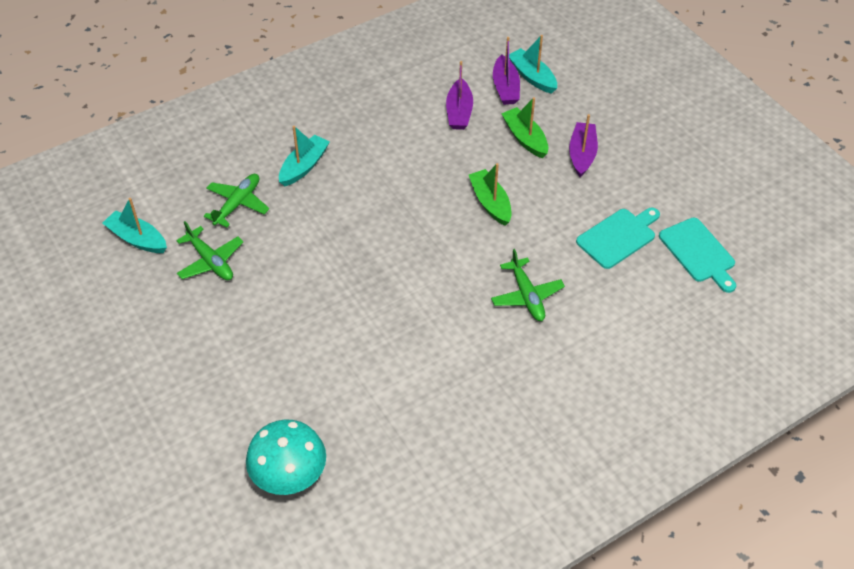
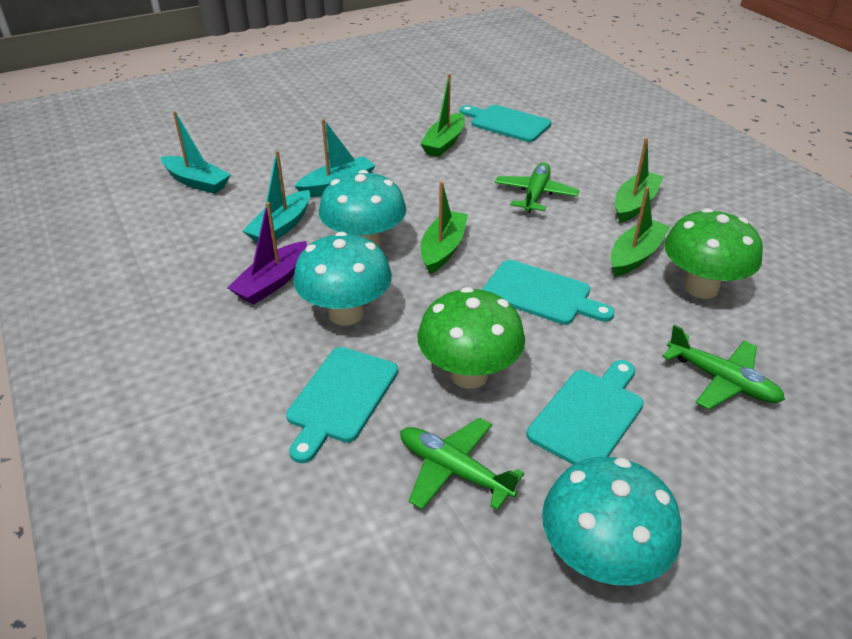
green boat: 2 -> 4
green mushroom: 0 -> 2
purple boat: 3 -> 1
turquoise cutting board: 2 -> 4
turquoise mushroom: 1 -> 3

